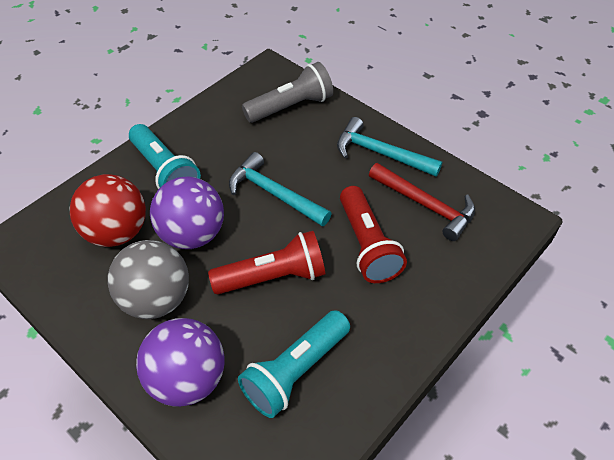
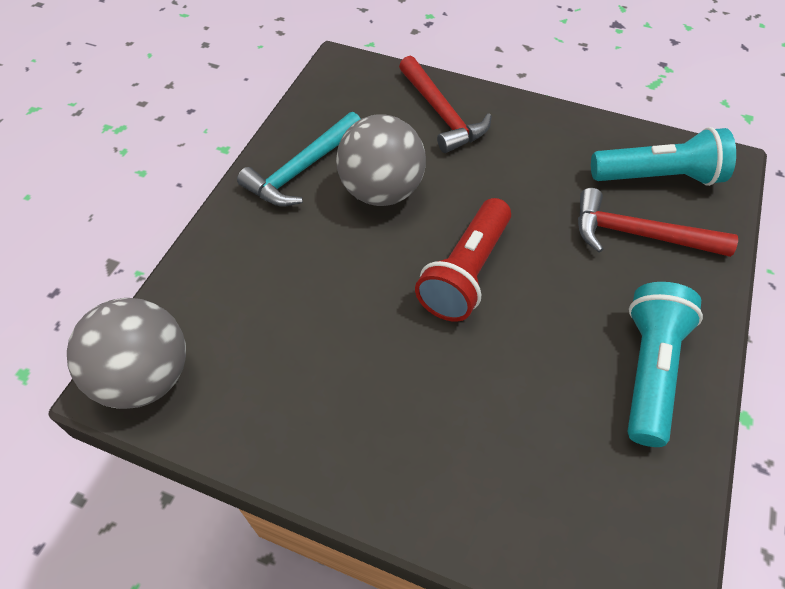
grey ball: 1 -> 2
grey flashlight: 1 -> 0
purple ball: 2 -> 0
red ball: 1 -> 0
red flashlight: 2 -> 1
red hammer: 1 -> 2
turquoise hammer: 2 -> 1

